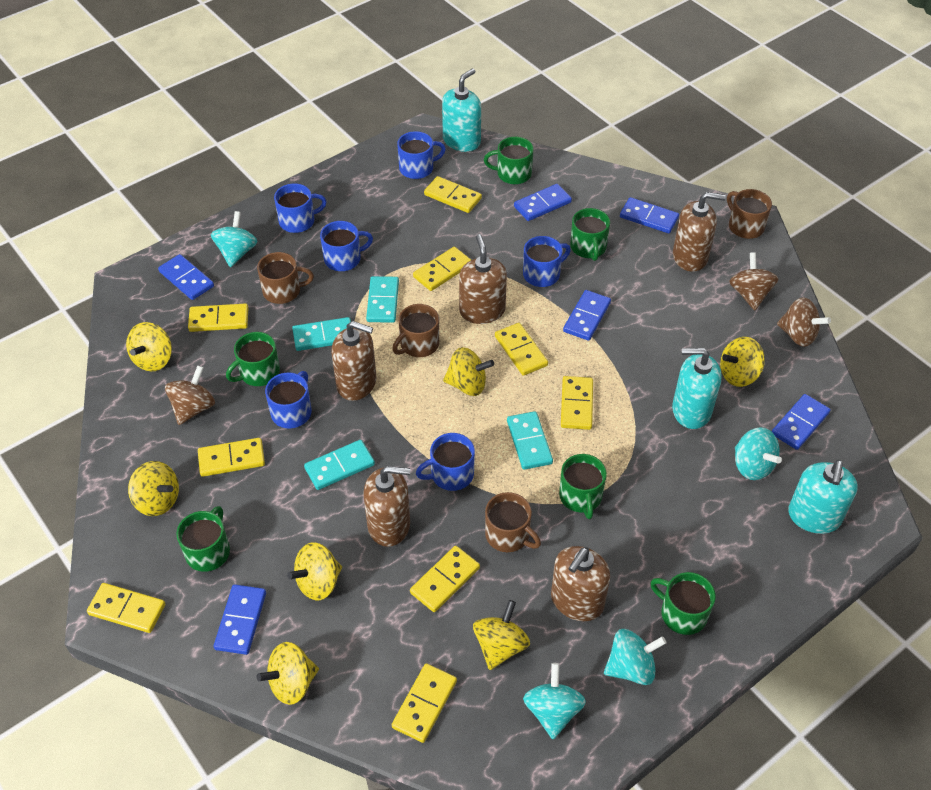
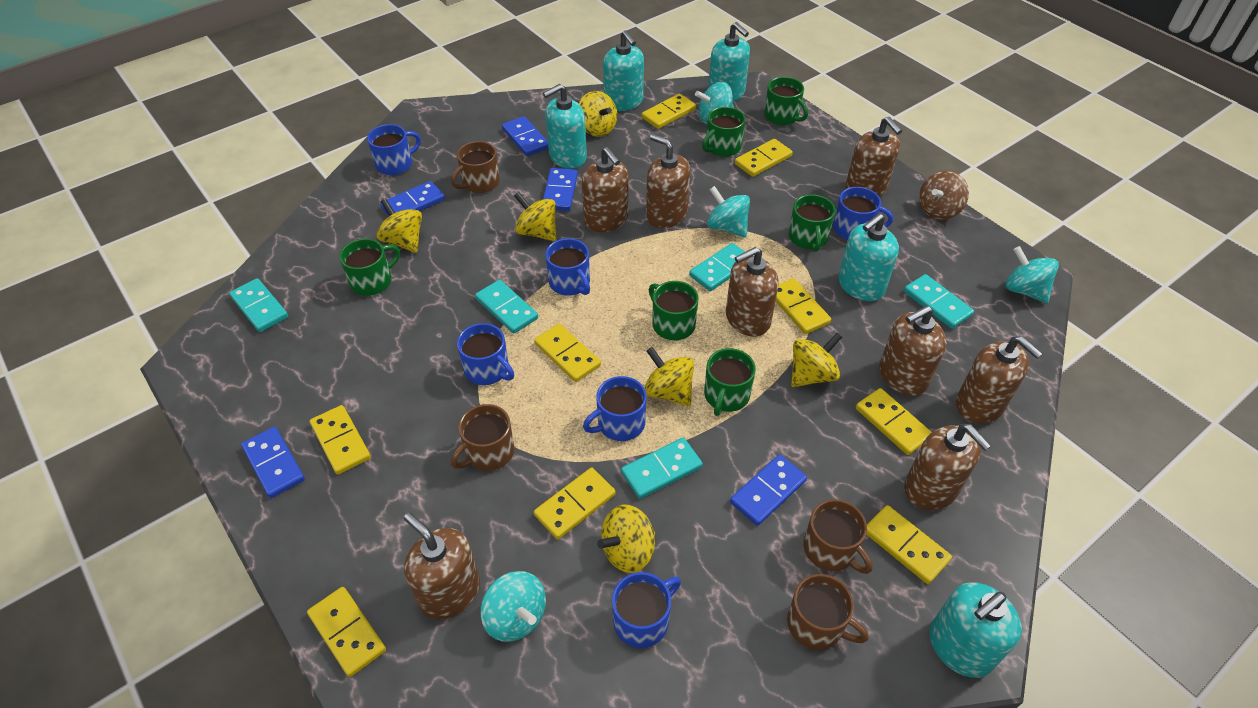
blue domino: 6 -> 5
brown soap dispenser: 5 -> 8
brown spinning top: 3 -> 1
turquoise domino: 4 -> 5
turquoise soap dispenser: 3 -> 5
yellow spinning top: 7 -> 6

